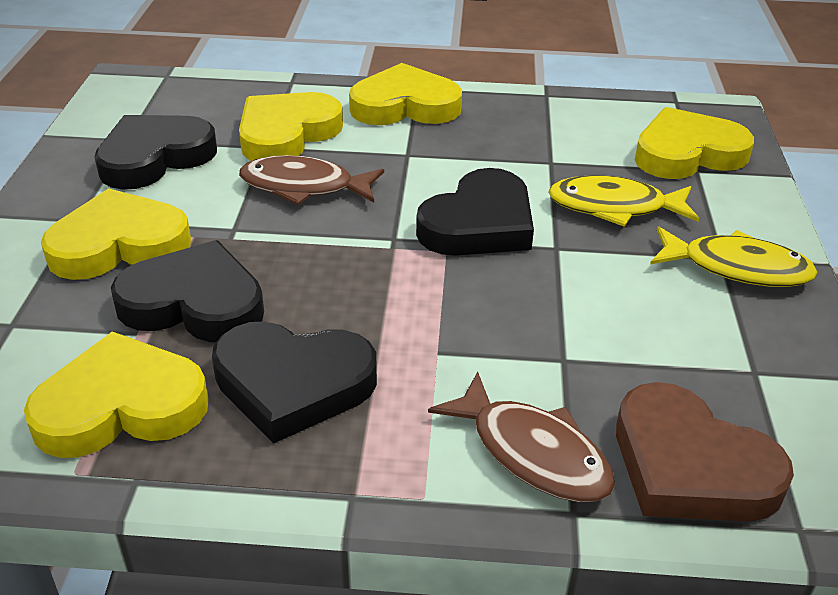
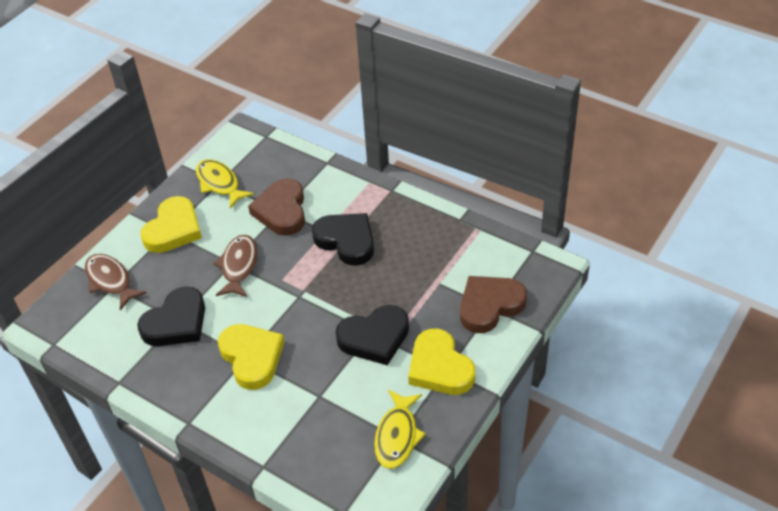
black heart: 4 -> 3
brown heart: 1 -> 2
yellow heart: 5 -> 3

